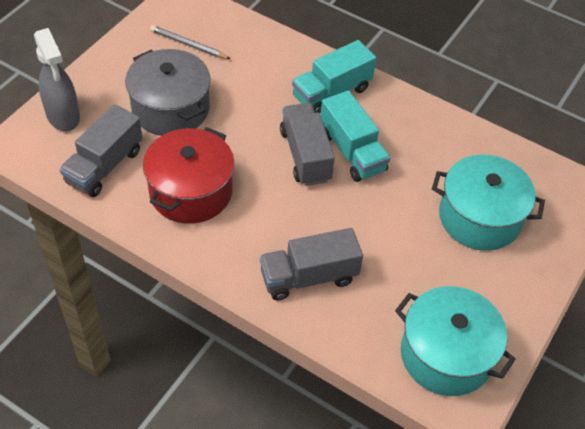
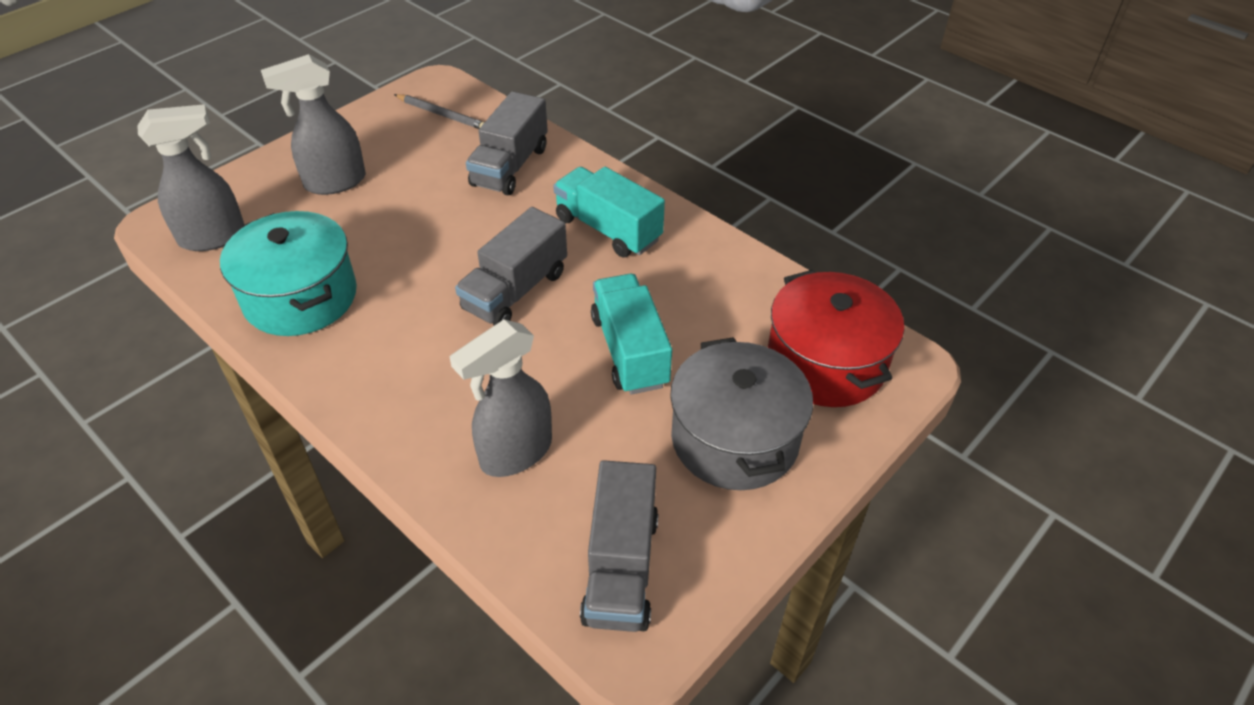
grey spray bottle: 1 -> 3
turquoise pot: 2 -> 1

